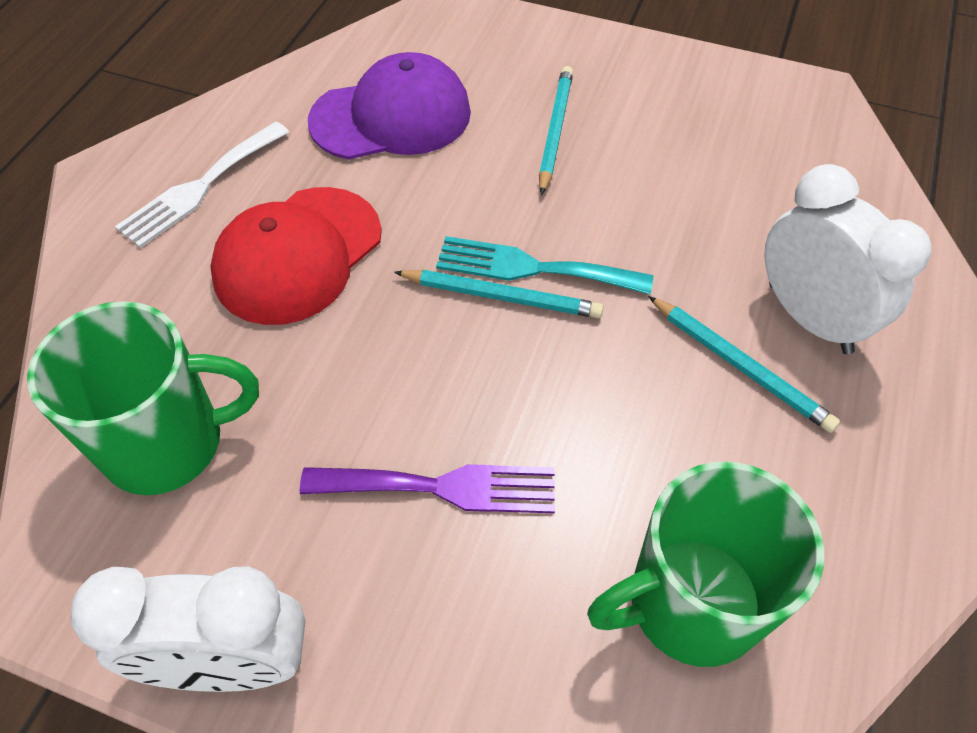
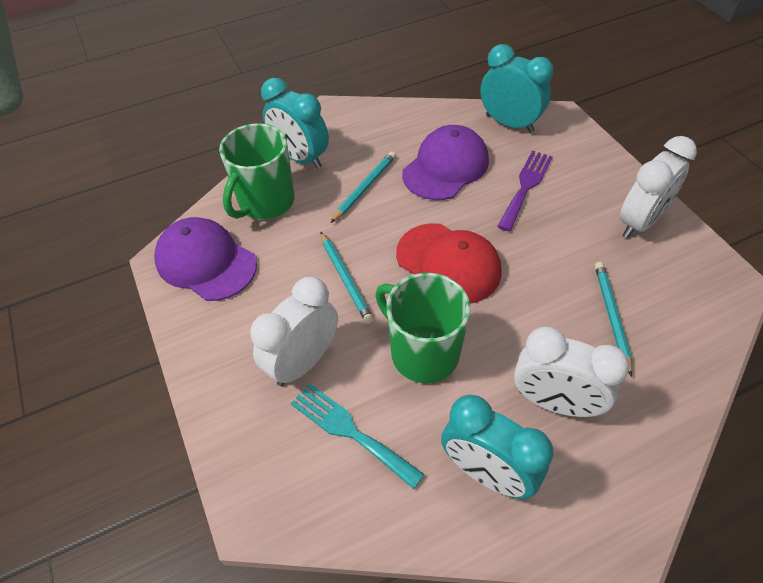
purple cap: 1 -> 2
turquoise clock: 0 -> 3
white clock: 2 -> 3
white fork: 1 -> 0

